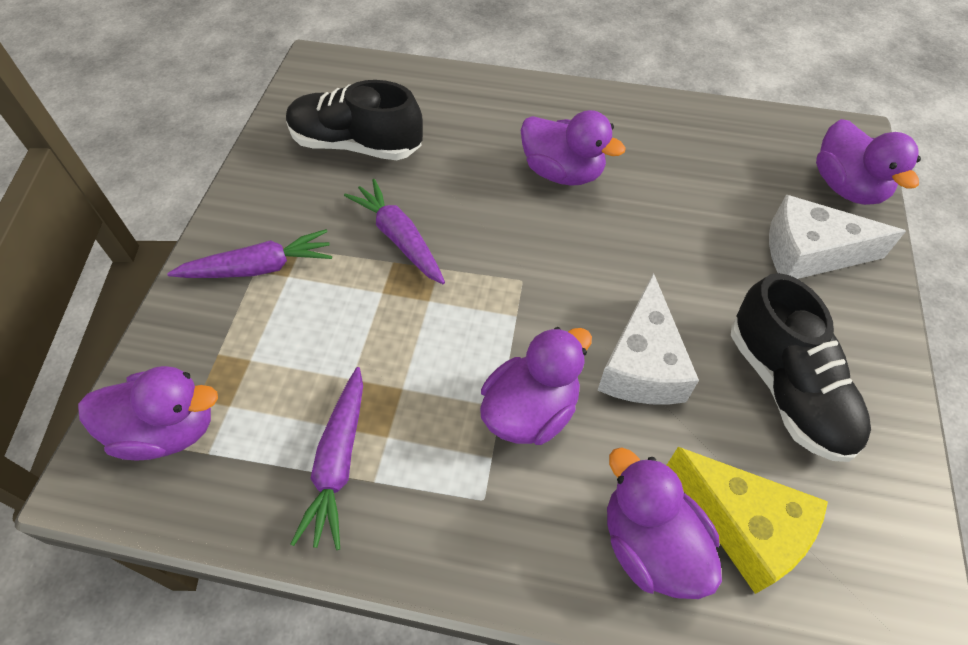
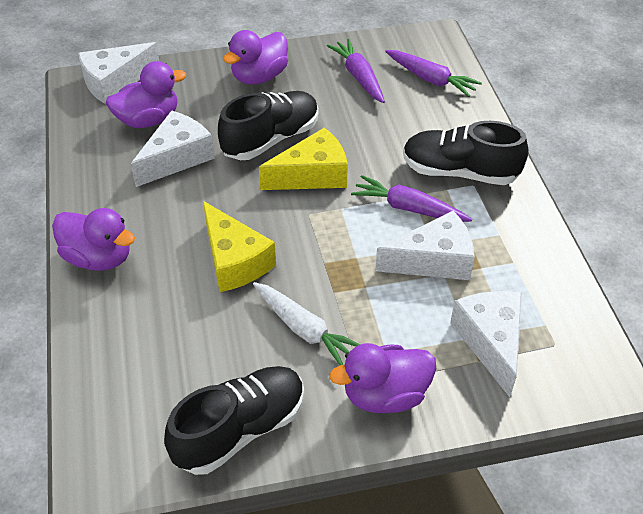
black shoe: 2 -> 3
purple duck: 5 -> 4
white carrot: 0 -> 1
white cheese: 2 -> 4
yellow cheese: 1 -> 2

